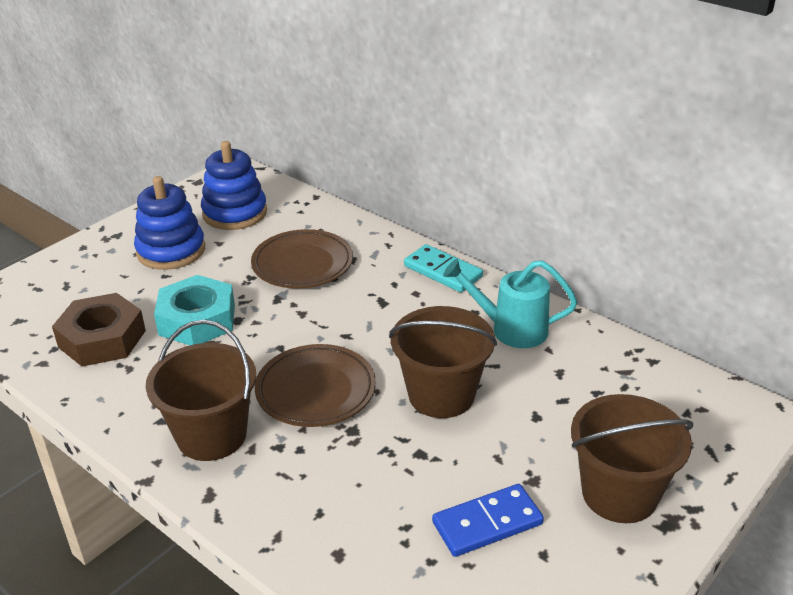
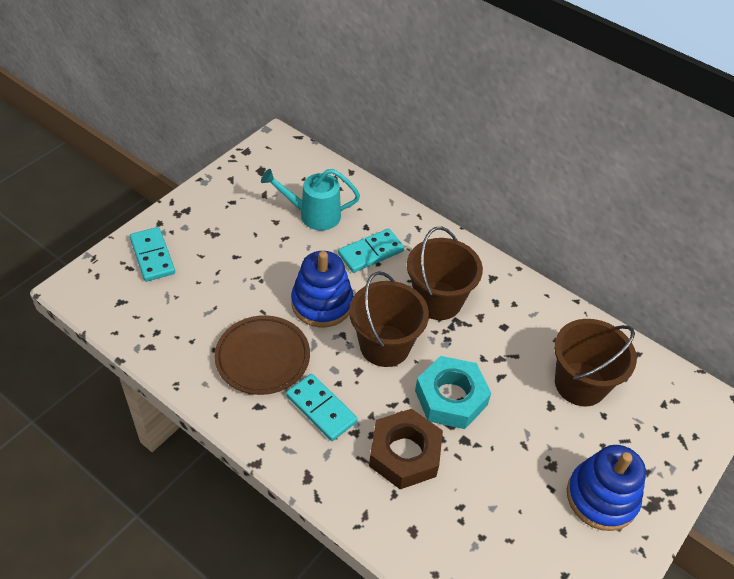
blue domino: 1 -> 0
brown plate: 2 -> 1
turquoise domino: 1 -> 3

